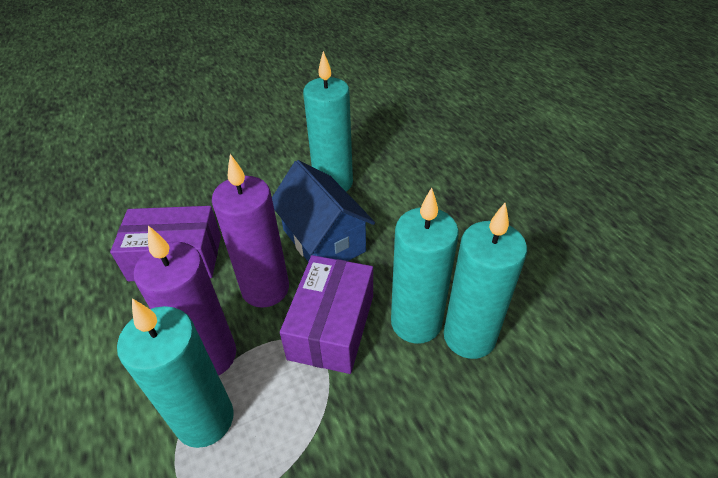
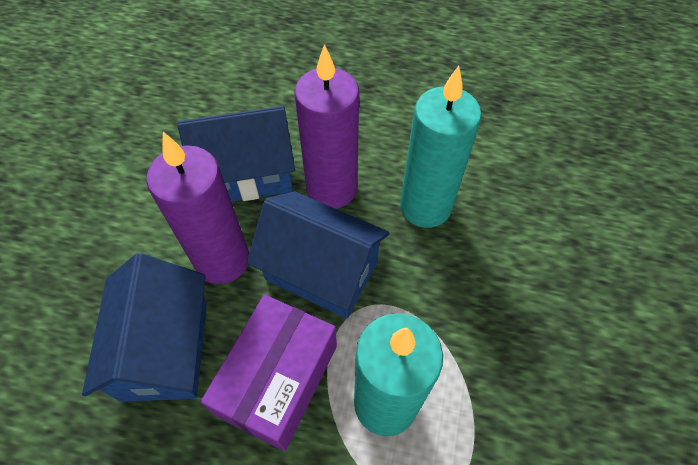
blue house: 1 -> 3
purple box: 2 -> 1
turquoise candle: 4 -> 2

